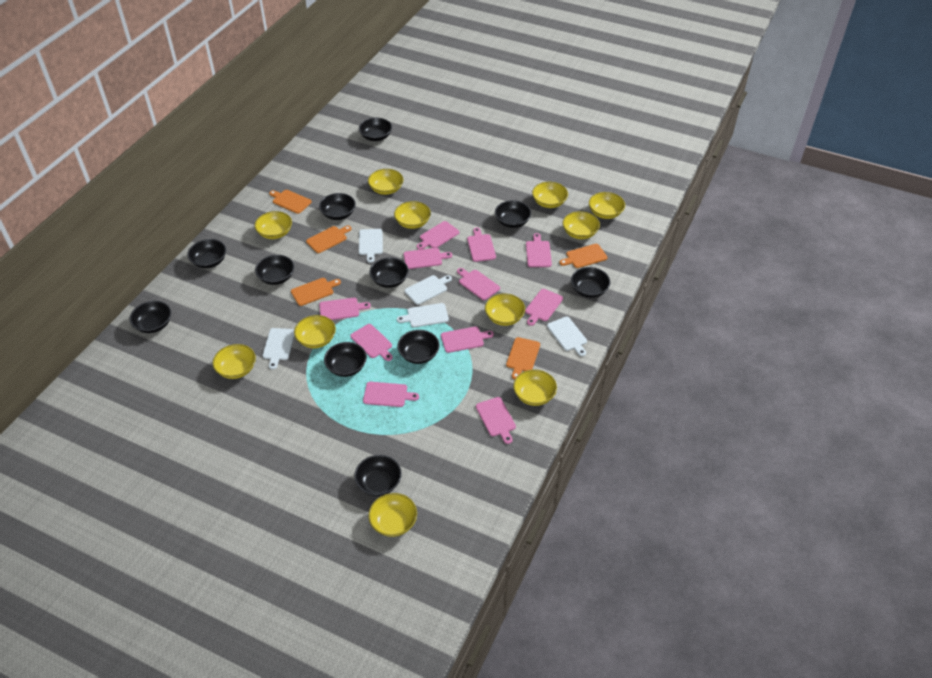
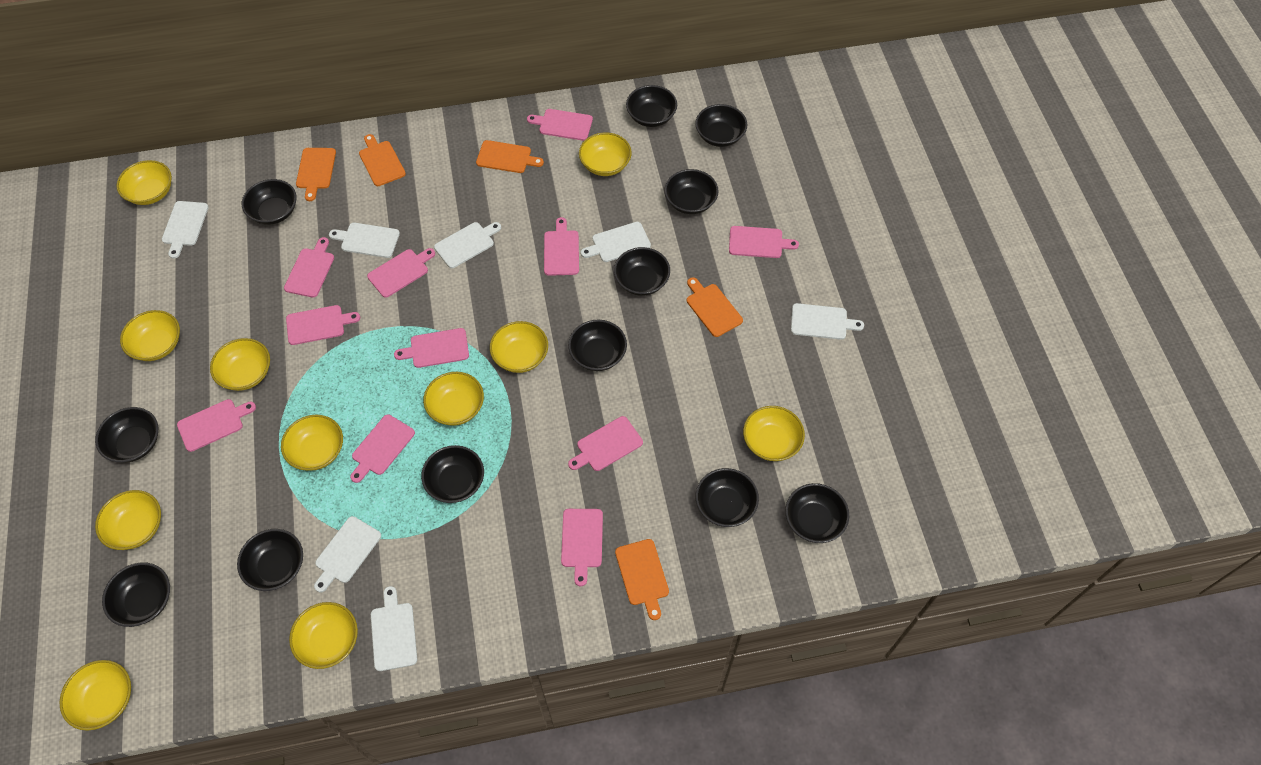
black bowl: 11 -> 12
white cutting board: 5 -> 7

